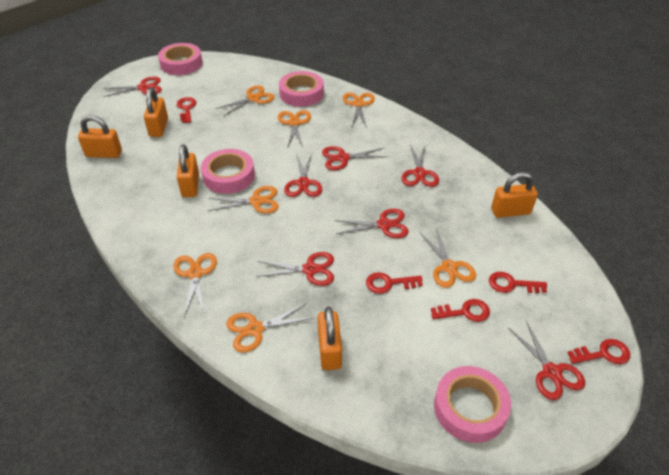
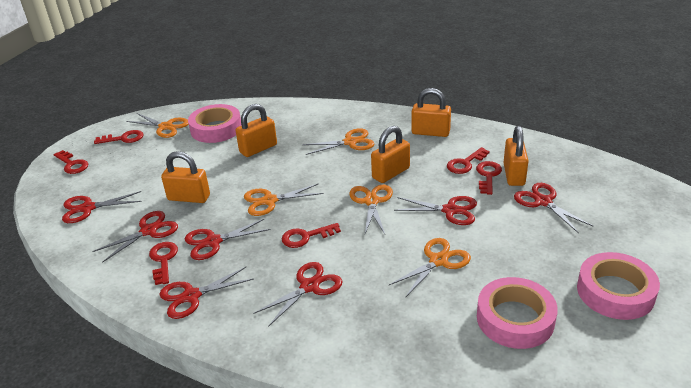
orange scissors: 7 -> 5
pink tape: 4 -> 3
red key: 5 -> 6

